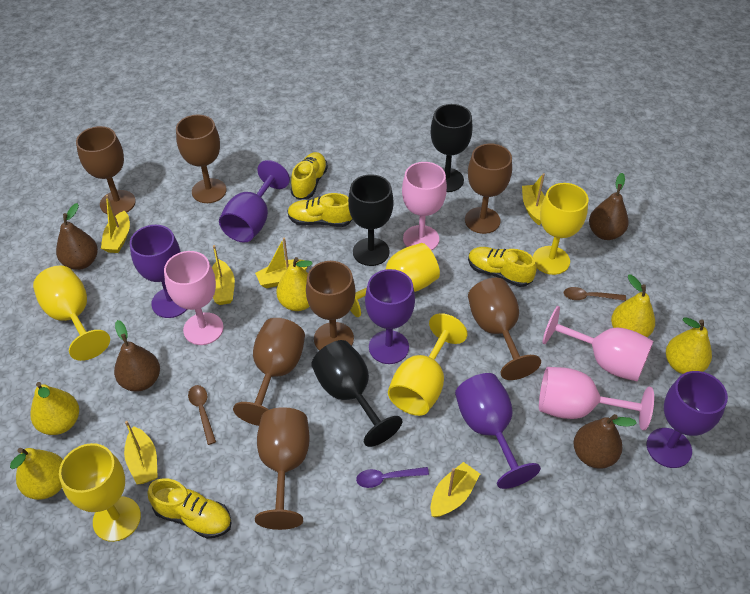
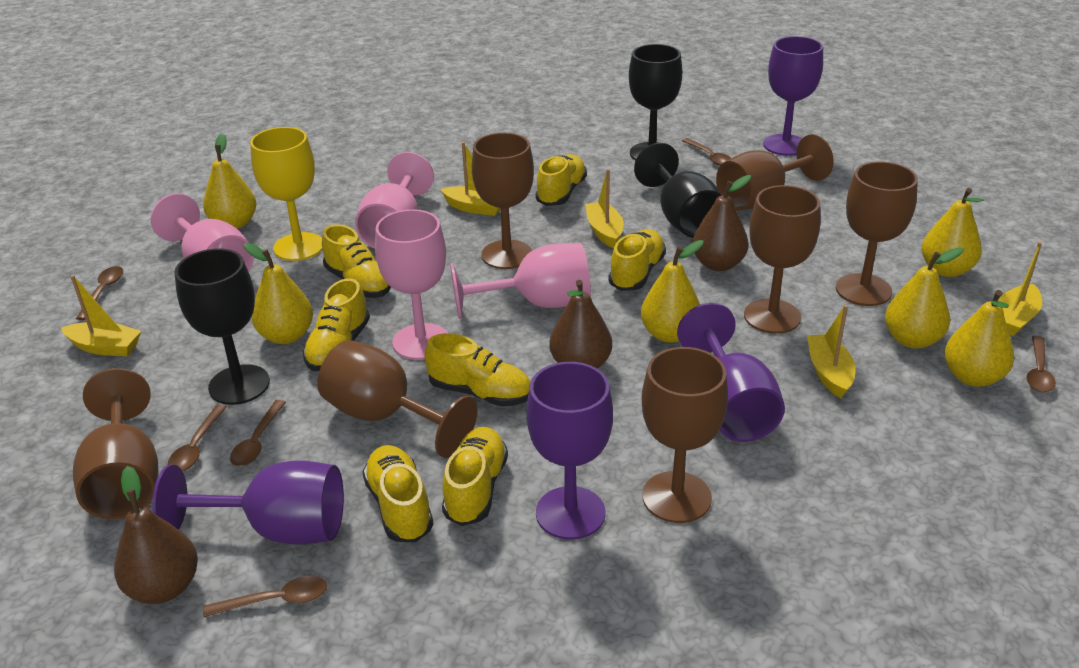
brown pear: 4 -> 3
brown spoon: 2 -> 6
purple goblet: 5 -> 4
purple spoon: 1 -> 0
yellow boat: 6 -> 5
yellow goblet: 5 -> 1
yellow pear: 5 -> 6
yellow shoe: 4 -> 7

